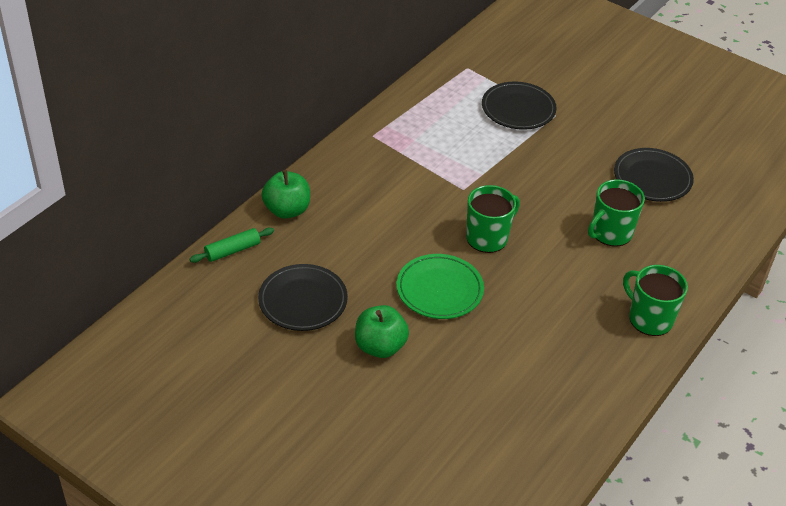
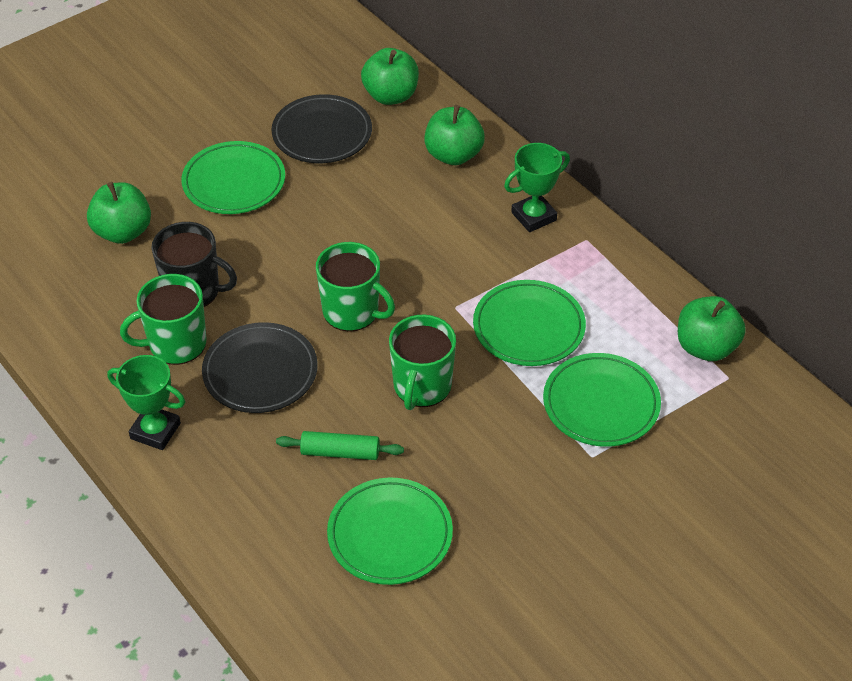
black mug: 0 -> 1
black plate: 3 -> 2
green apple: 2 -> 4
green plate: 1 -> 4
green trophy: 0 -> 2

